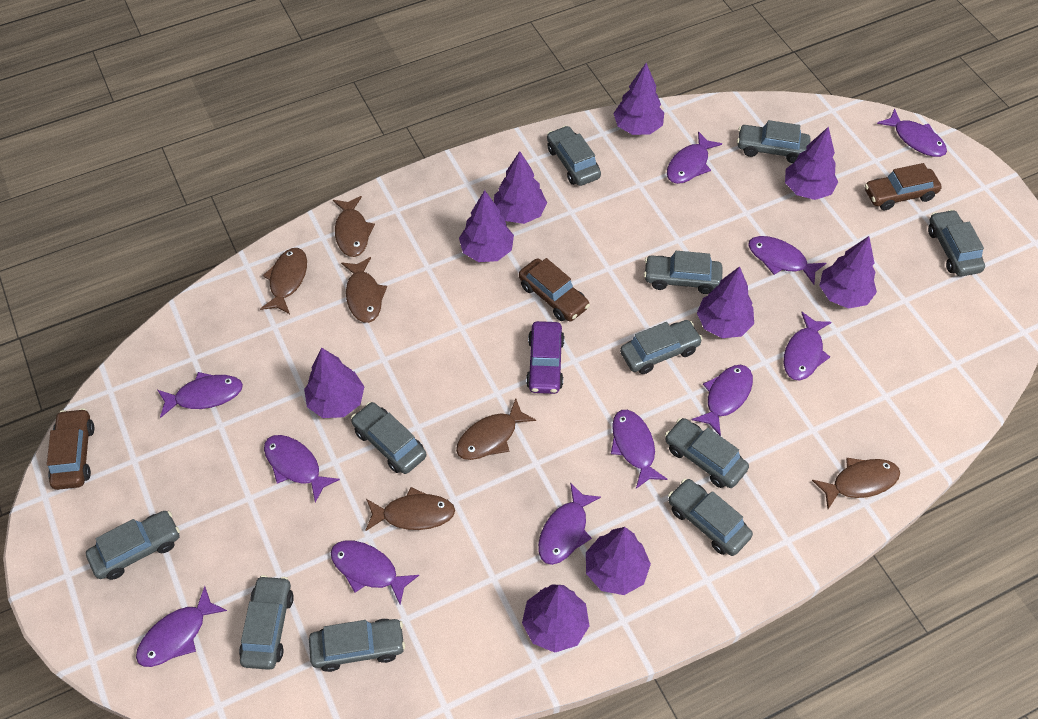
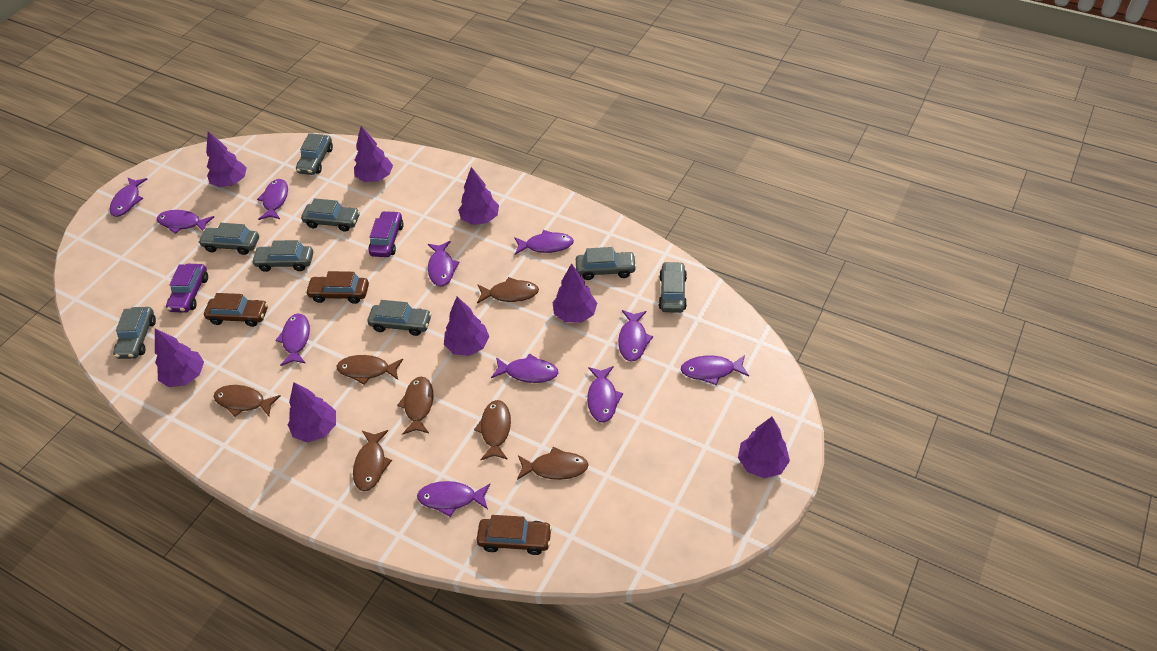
brown fish: 6 -> 7
grey car: 11 -> 8
purple car: 1 -> 2
purple tree: 9 -> 8

